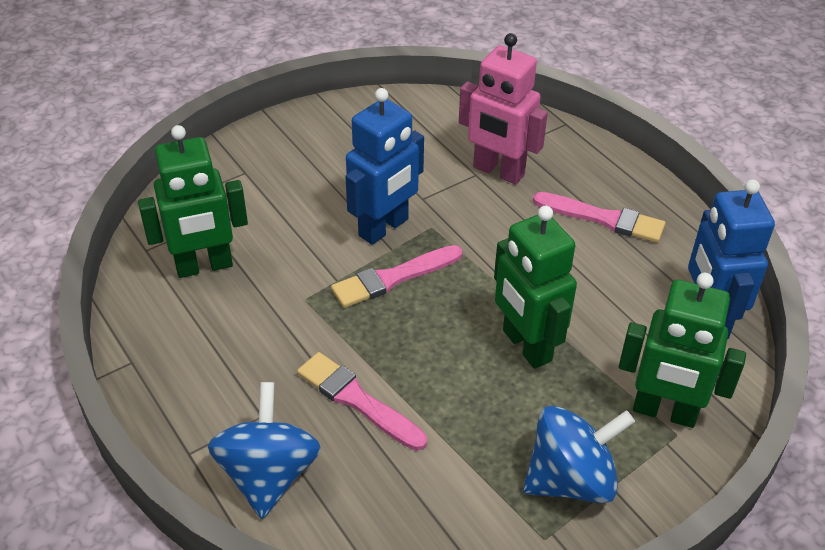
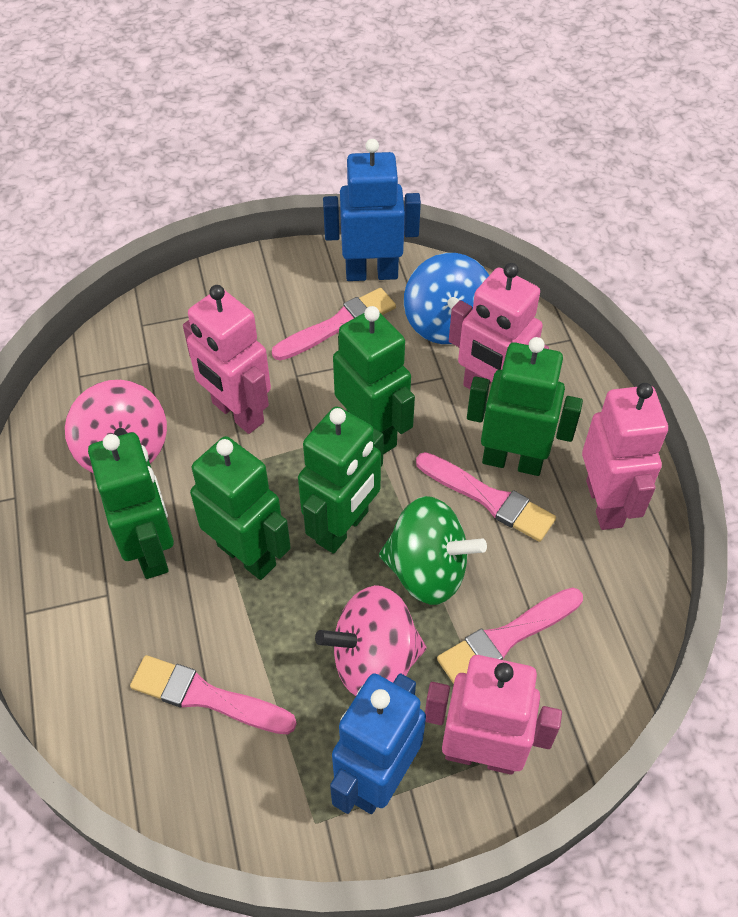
blue spinning top: 2 -> 1
green robot: 3 -> 5
green spinning top: 0 -> 1
pink brush: 3 -> 4
pink robot: 1 -> 4
pink spinning top: 0 -> 2

